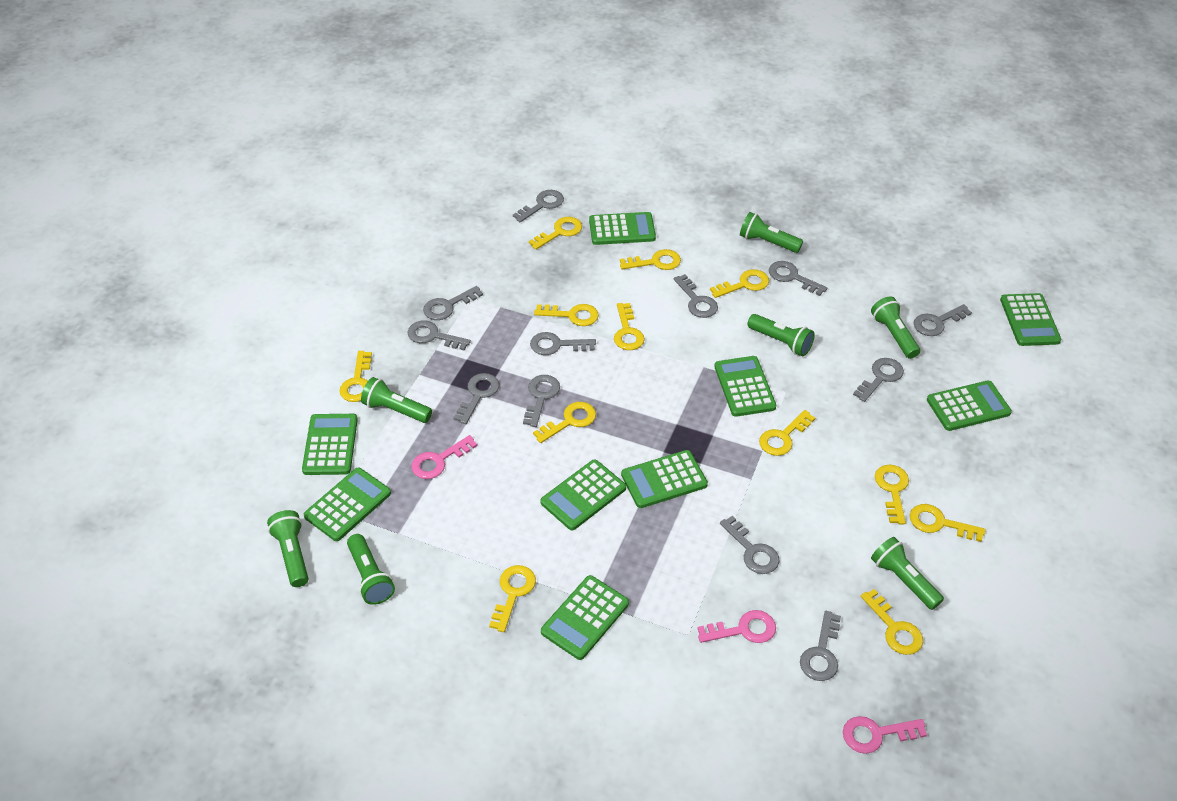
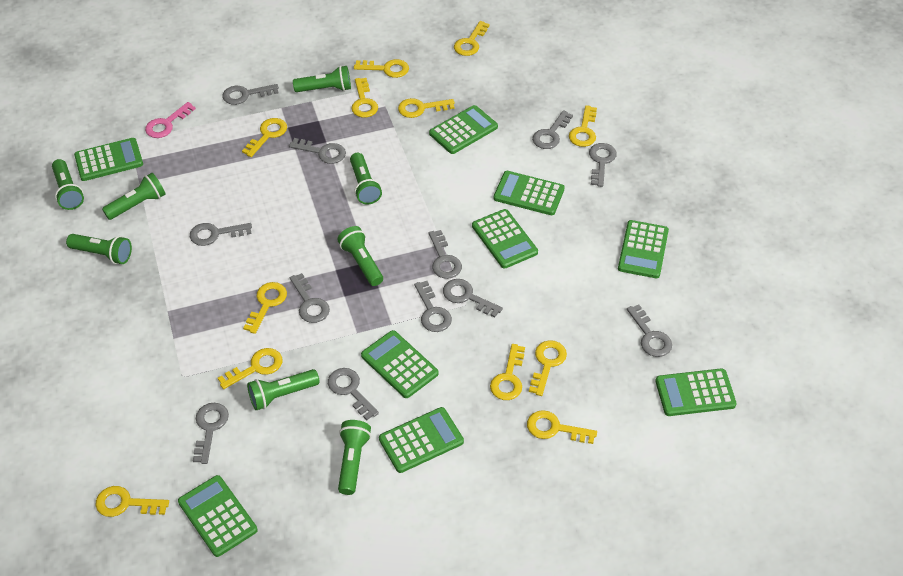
green flashlight: 7 -> 8
pink key: 3 -> 1

